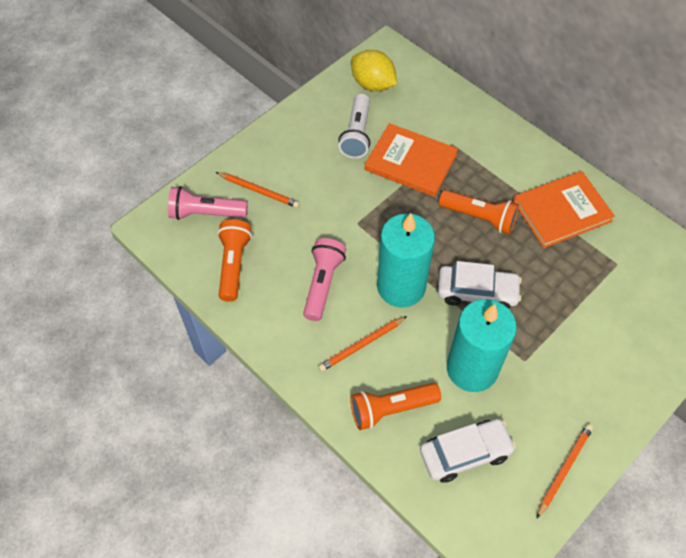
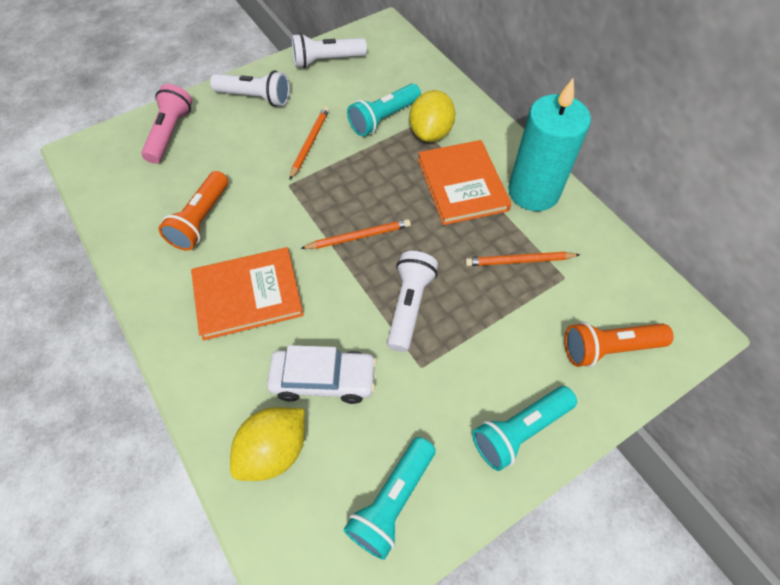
orange flashlight: 3 -> 2
pink flashlight: 2 -> 1
turquoise candle: 2 -> 1
turquoise flashlight: 0 -> 3
white car: 2 -> 1
white flashlight: 1 -> 3
yellow lemon: 1 -> 2

